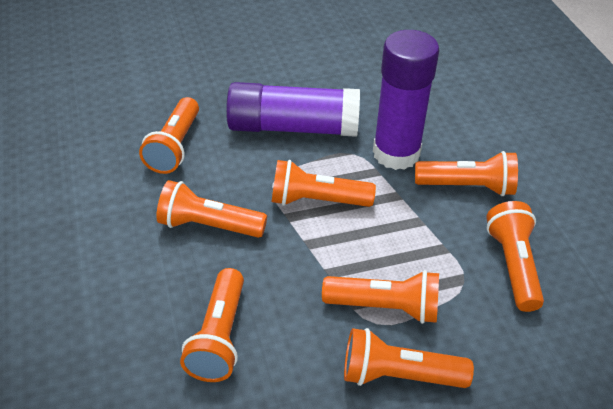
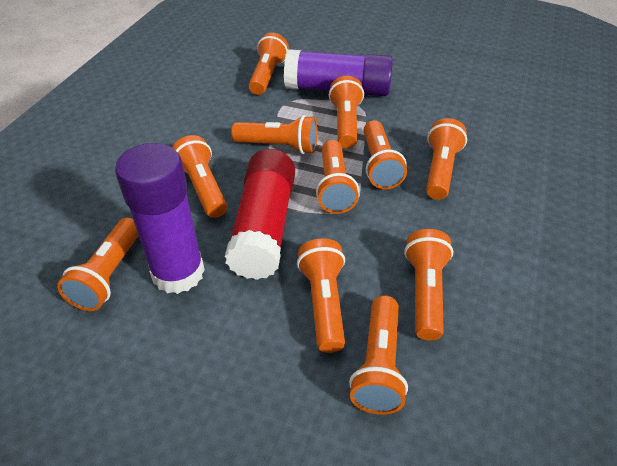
orange flashlight: 8 -> 11
red glue stick: 0 -> 1

